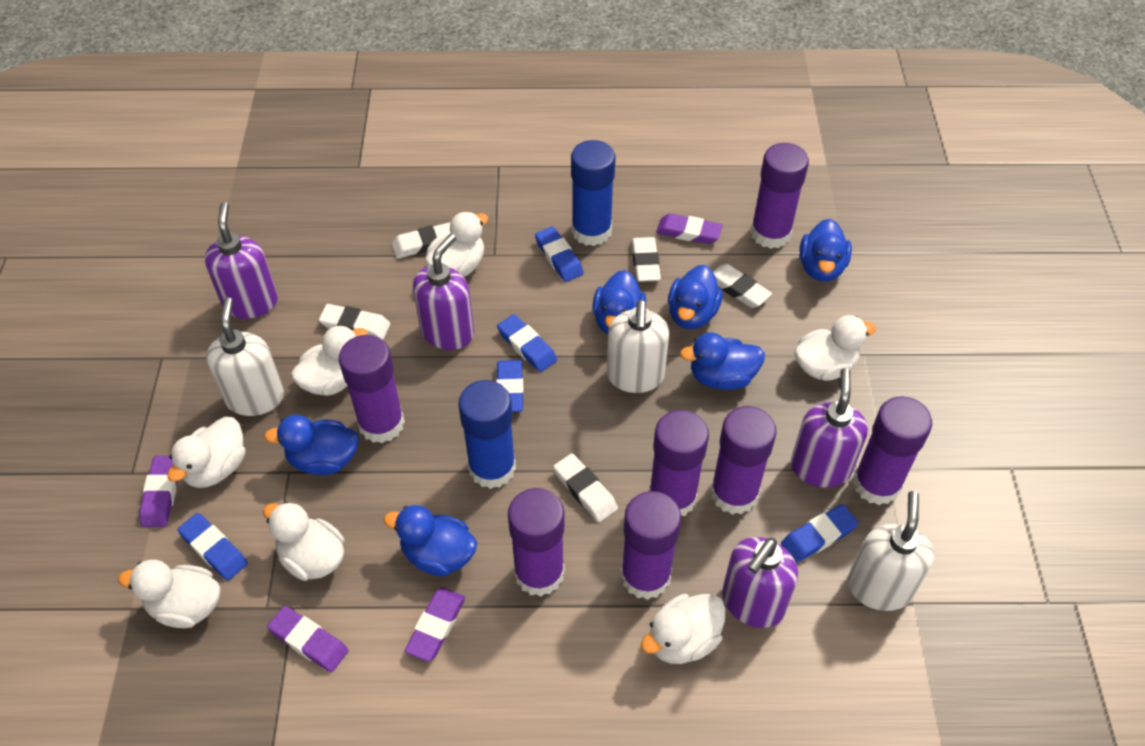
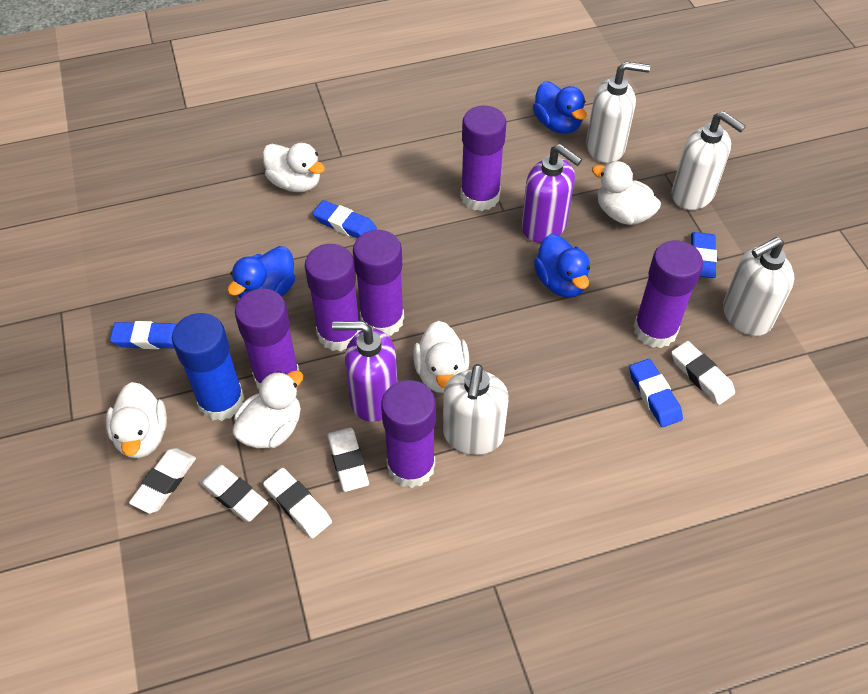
blue duck: 6 -> 3
blue eraser: 5 -> 4
blue glue stick: 2 -> 1
purple eraser: 4 -> 0
purple glue stick: 7 -> 6
purple soap dispenser: 4 -> 2
white duck: 7 -> 5
white soap dispenser: 3 -> 4

